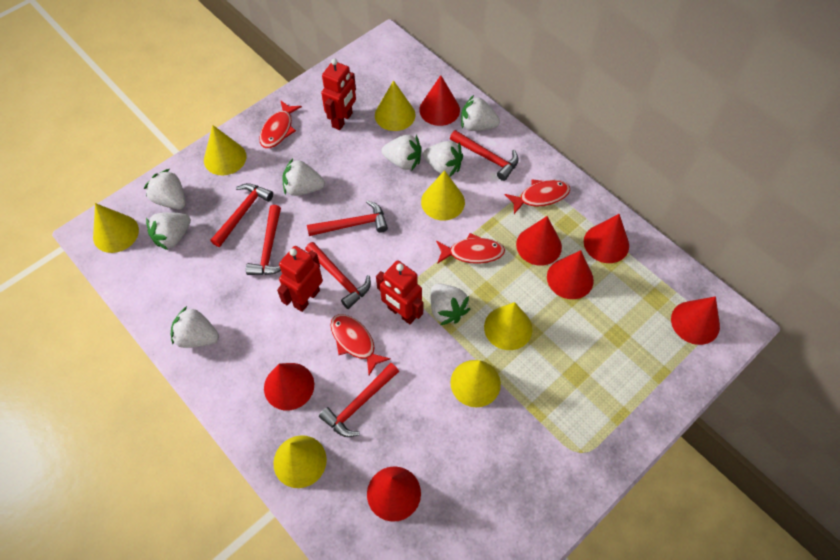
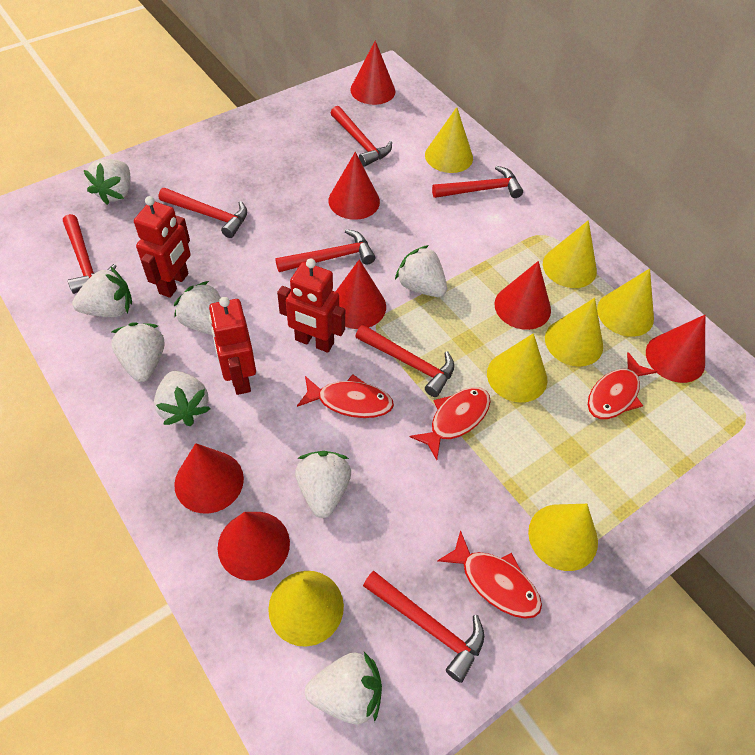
red hammer: 6 -> 7

